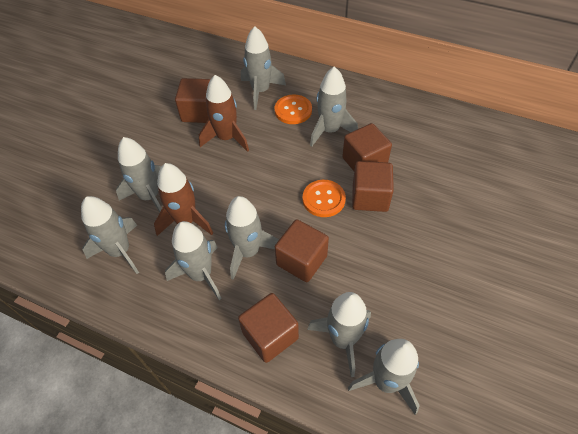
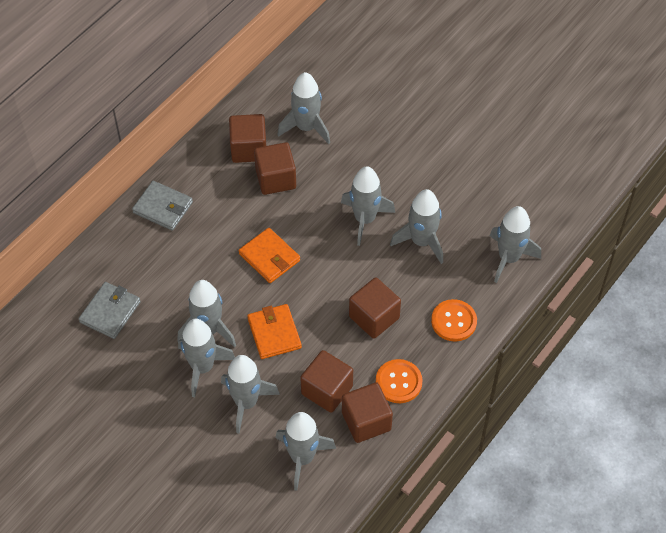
brown rocket: 2 -> 0
grey wallet: 0 -> 2
orange wallet: 0 -> 2

